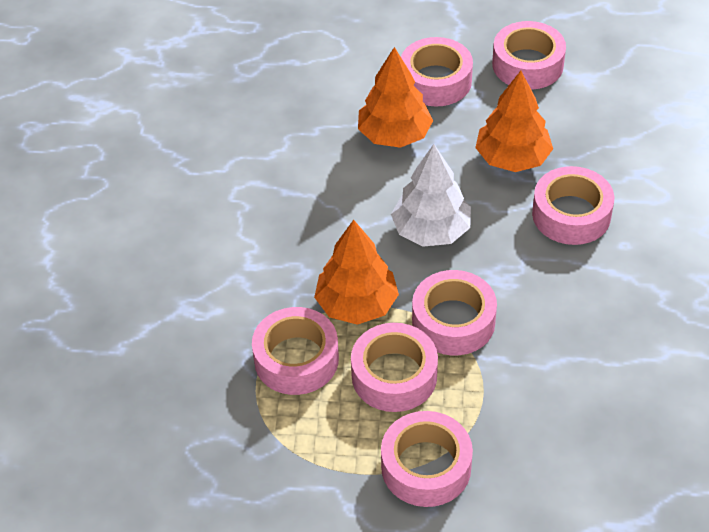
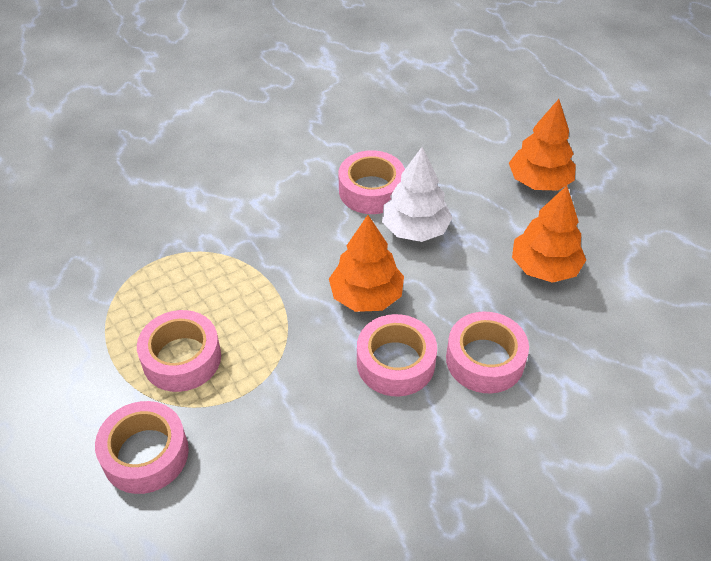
pink tape: 7 -> 5

